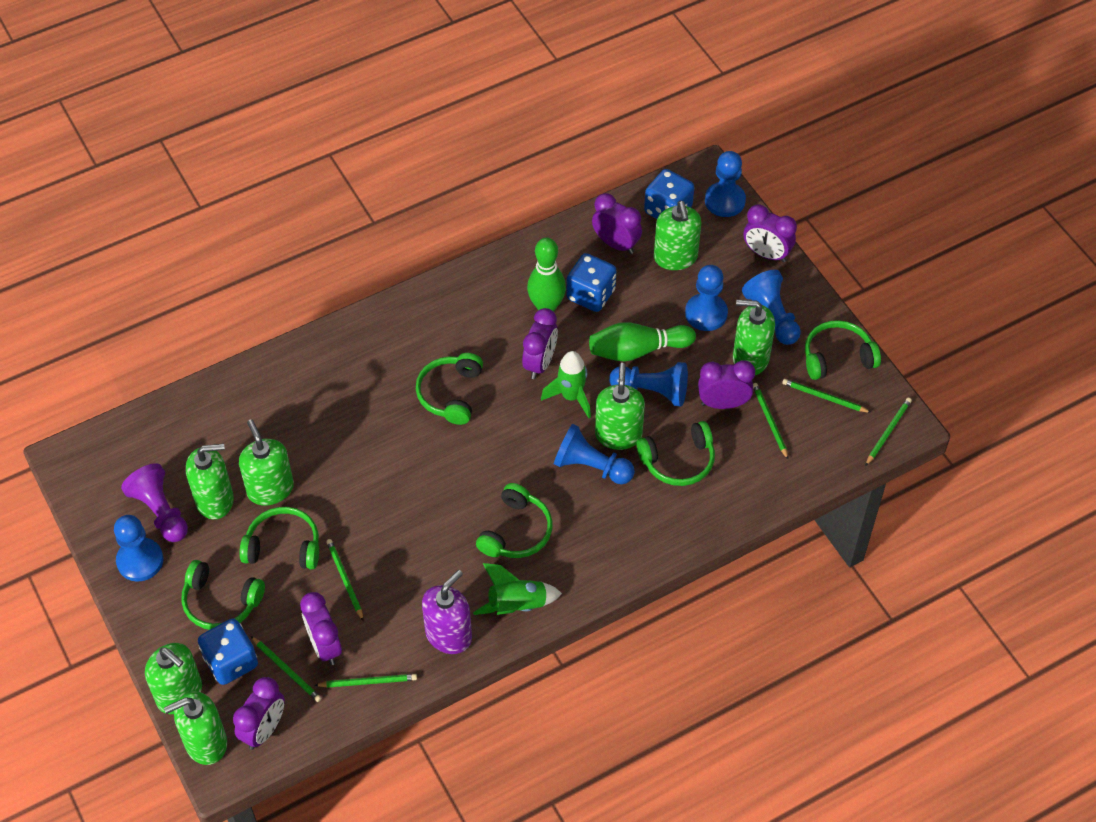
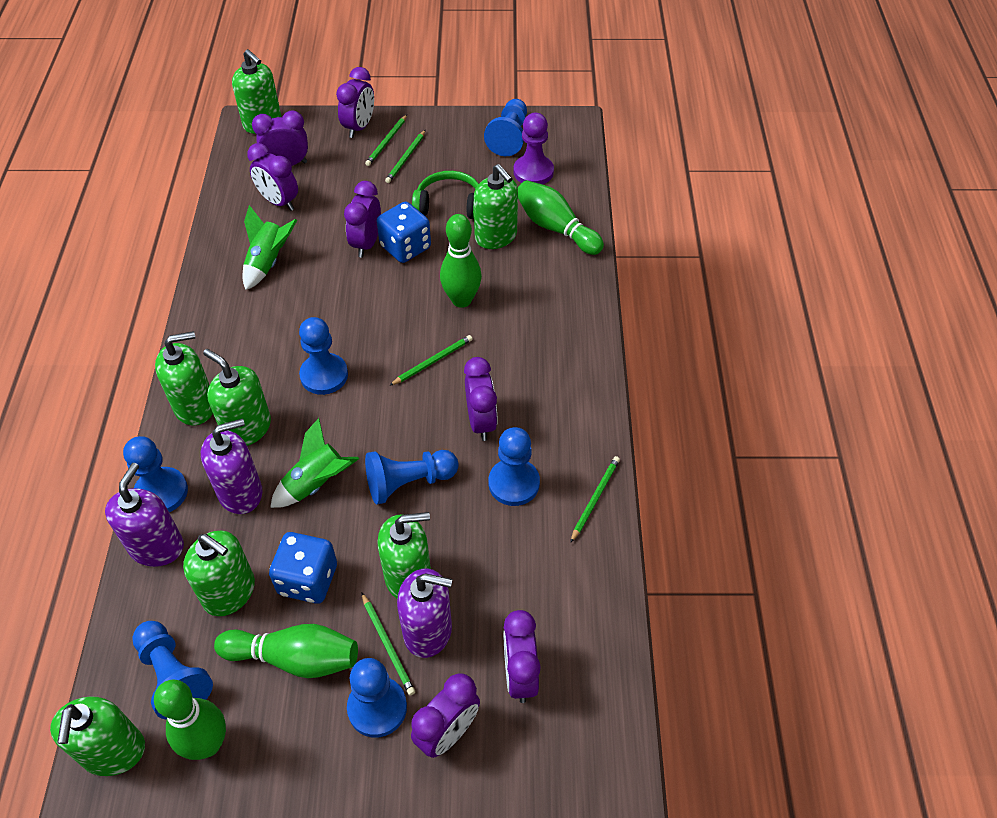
blue dice: 3 -> 2
blue pawn: 6 -> 7
green bowling pin: 2 -> 4
green headphones: 6 -> 1
green pencil: 6 -> 5
purple clock: 6 -> 7
purple soap dispenser: 1 -> 3

